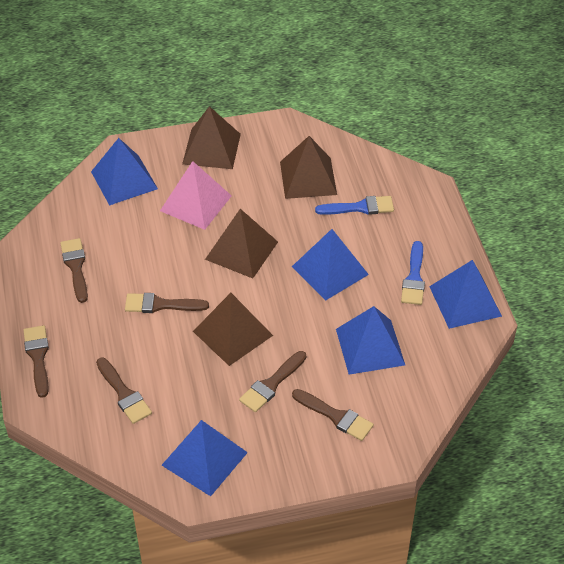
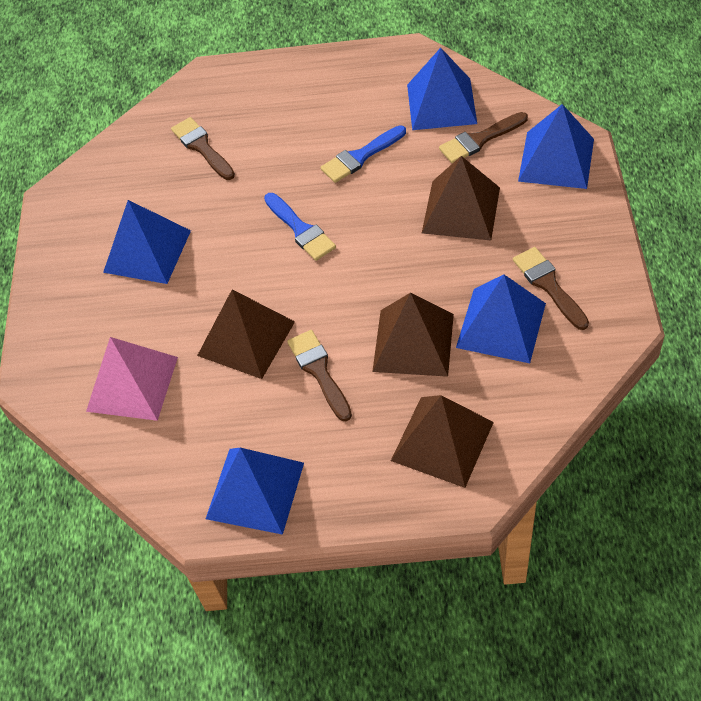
brown brush: 6 -> 4

